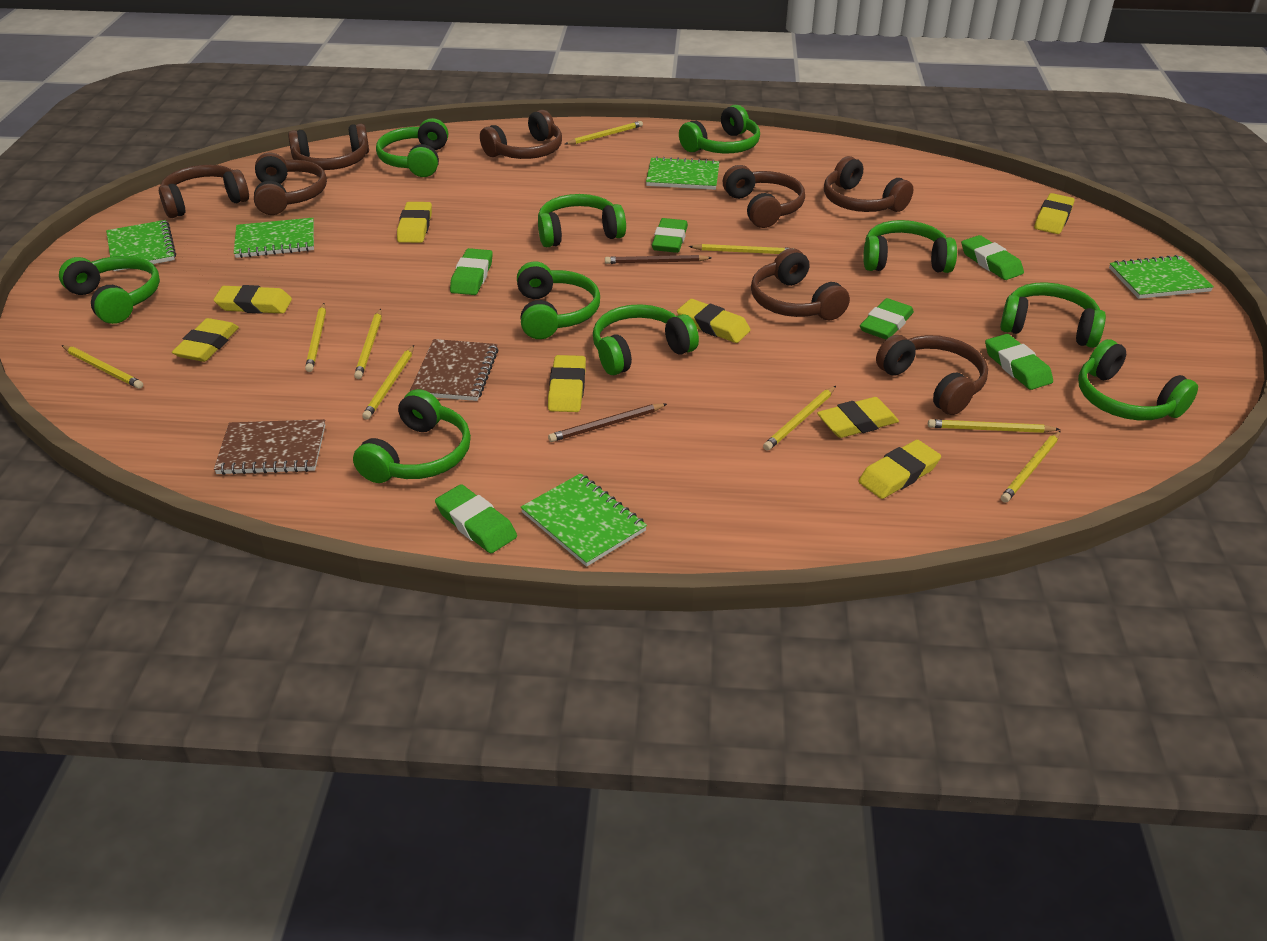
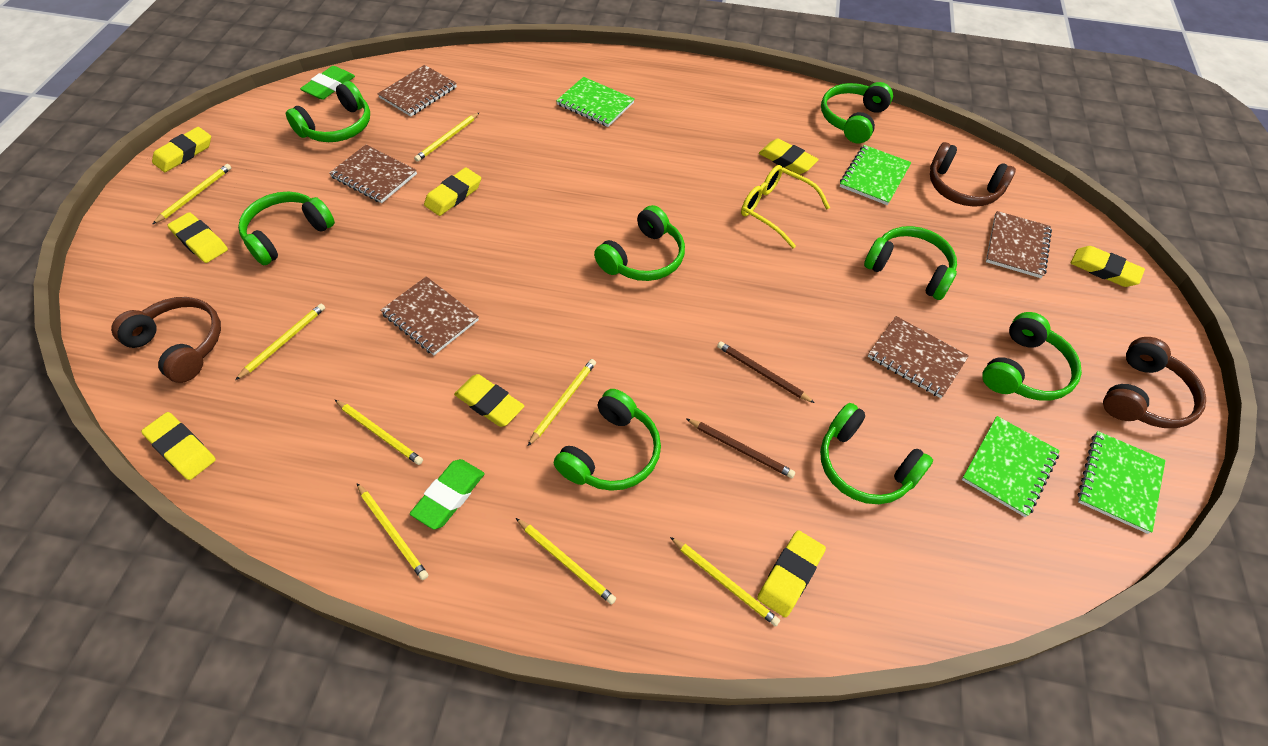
brown headphones: 8 -> 3
brown notebook: 2 -> 5
green eraser: 6 -> 2
green headphones: 10 -> 8
green notebook: 5 -> 4
yellow glasses: 0 -> 1
yellow pencil: 9 -> 8

